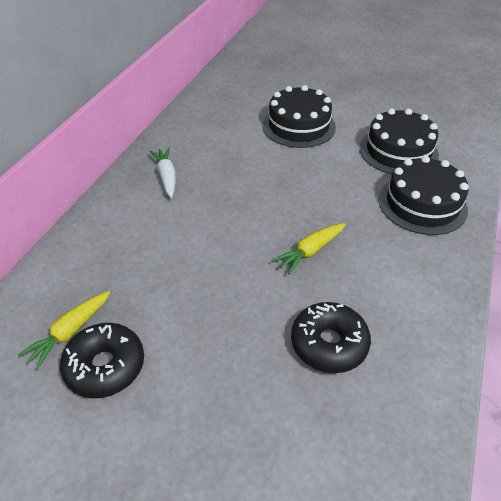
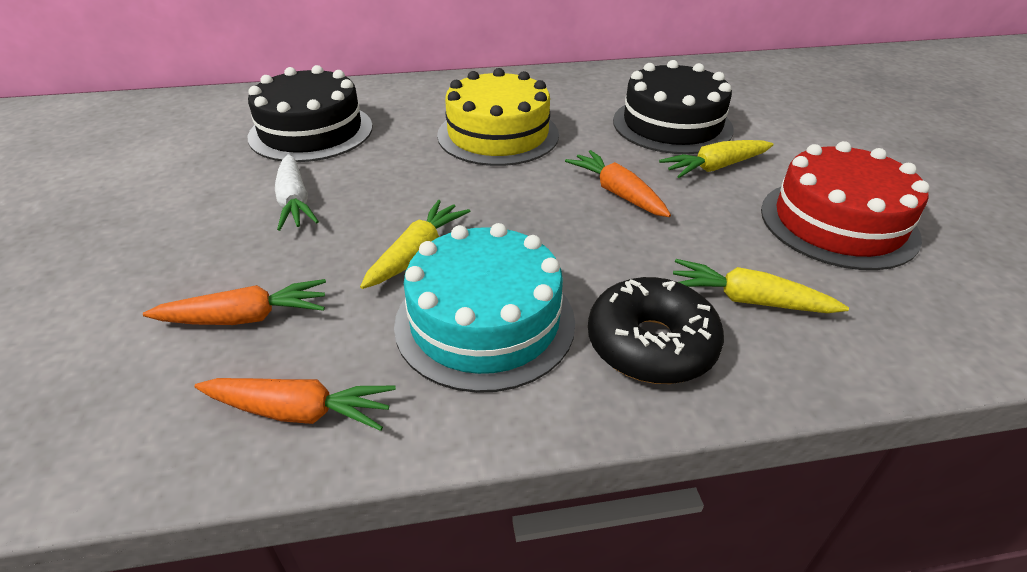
black cake: 3 -> 2
black donut: 2 -> 1
orange carrot: 0 -> 3
red cake: 0 -> 1
turquoise cake: 0 -> 1
yellow cake: 0 -> 1
yellow carrot: 2 -> 3

